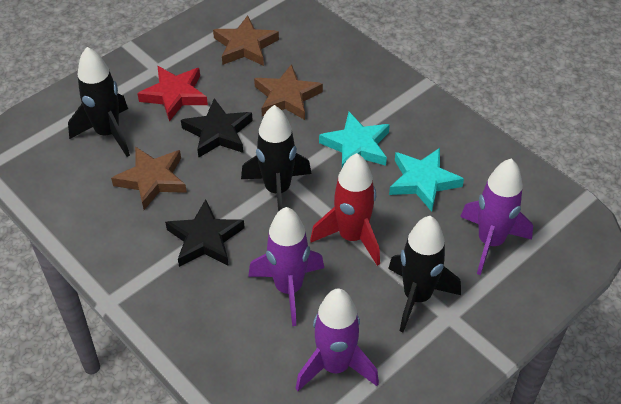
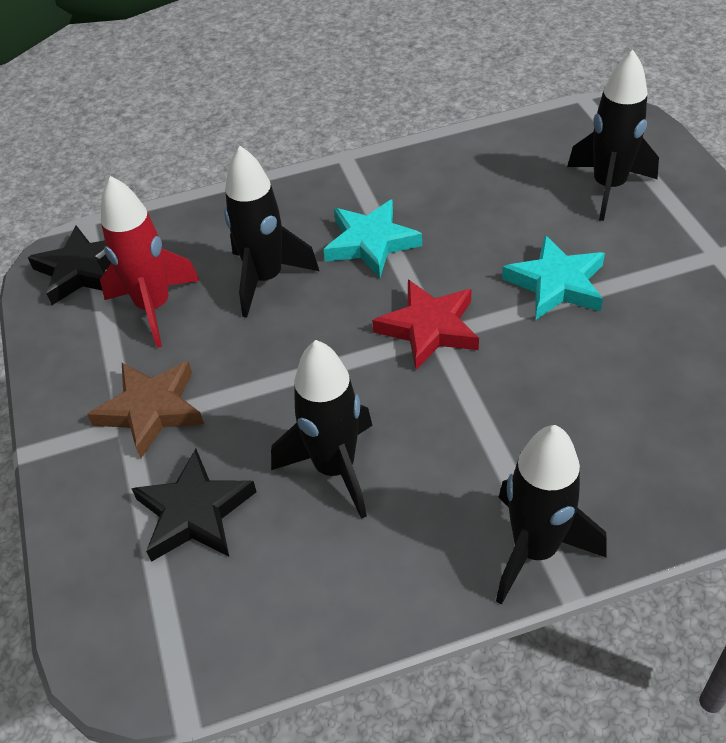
black rocket: 3 -> 4
brown star: 3 -> 1
purple rocket: 3 -> 0

